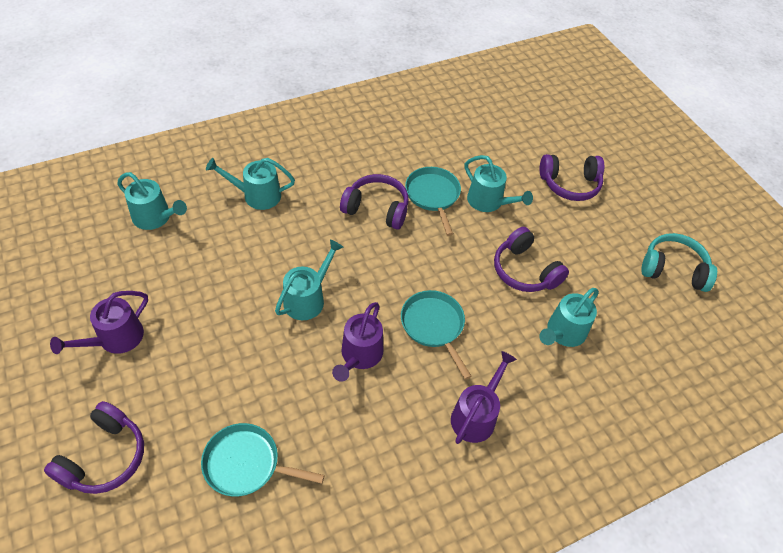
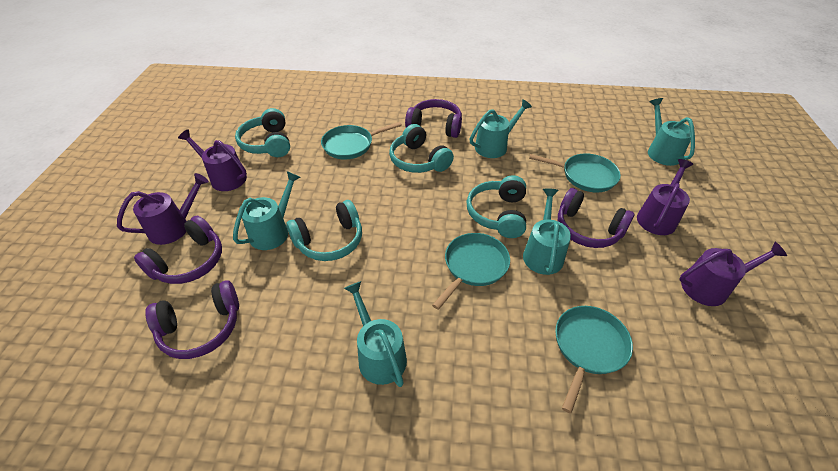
purple watering can: 3 -> 4
turquoise headphones: 1 -> 4
turquoise pan: 3 -> 4

